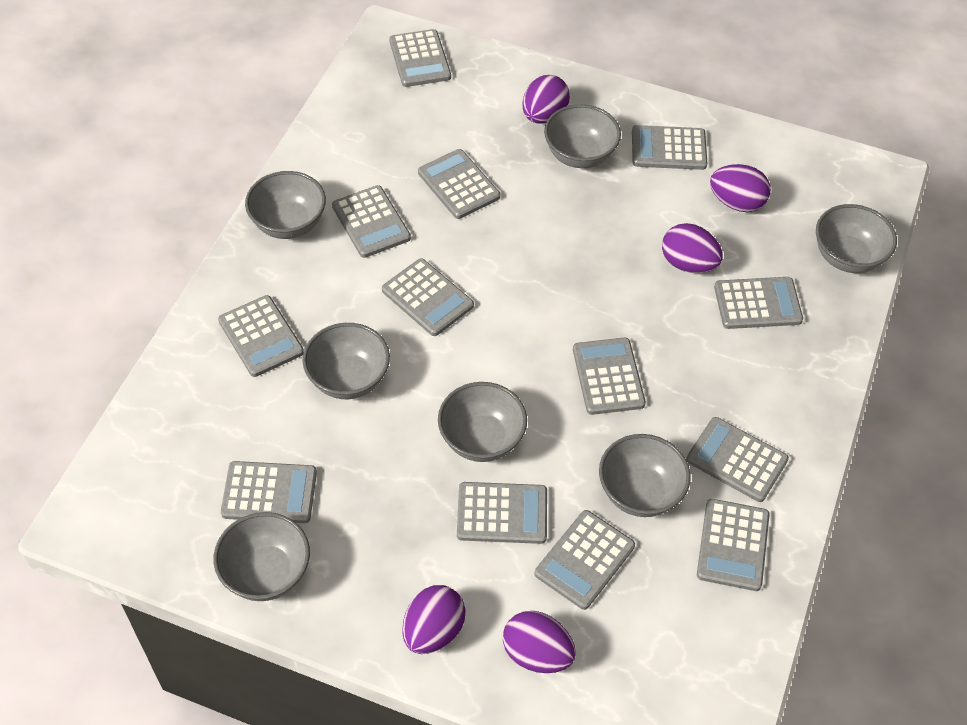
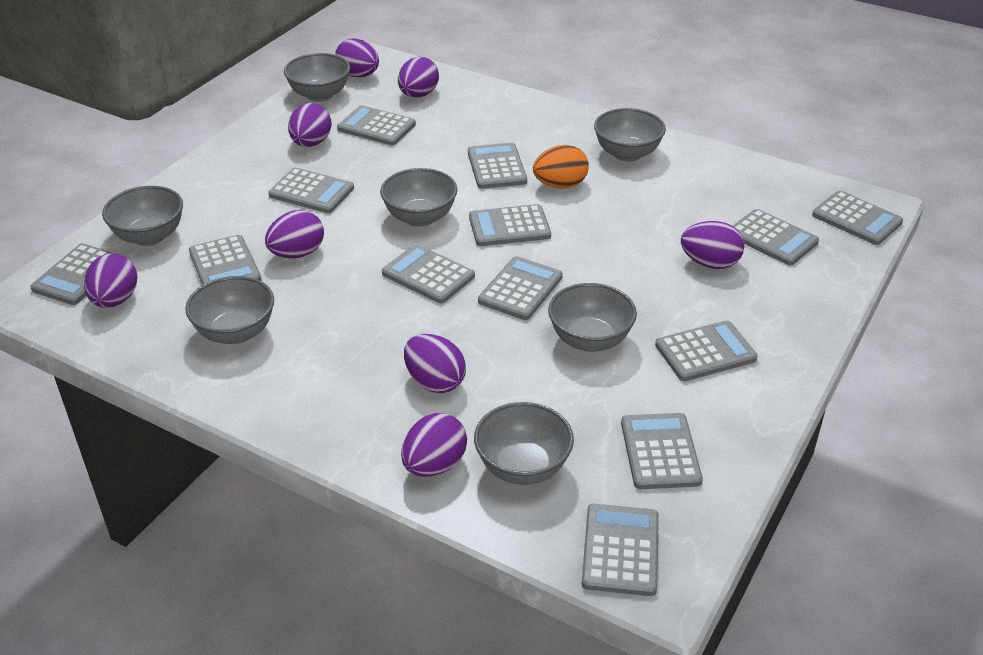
orange egg: 0 -> 1
purple egg: 5 -> 8

